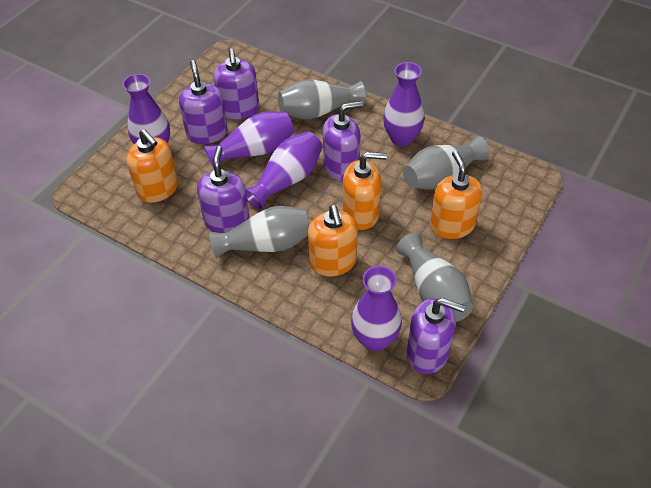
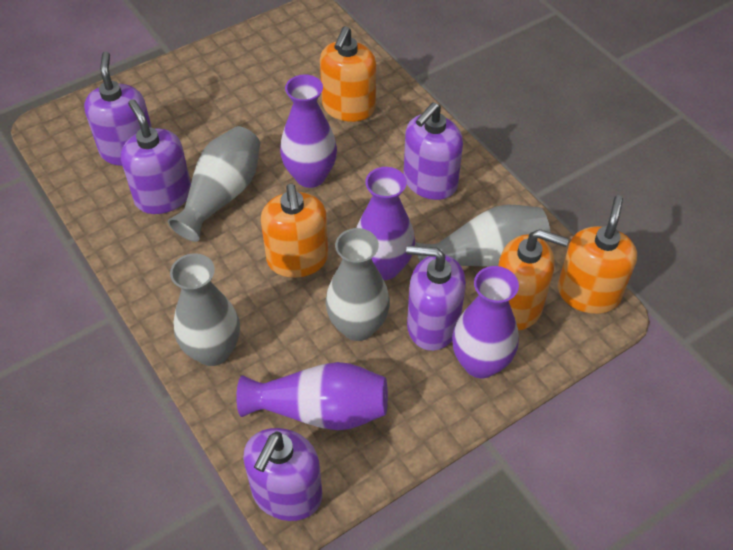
purple vase: 5 -> 4

